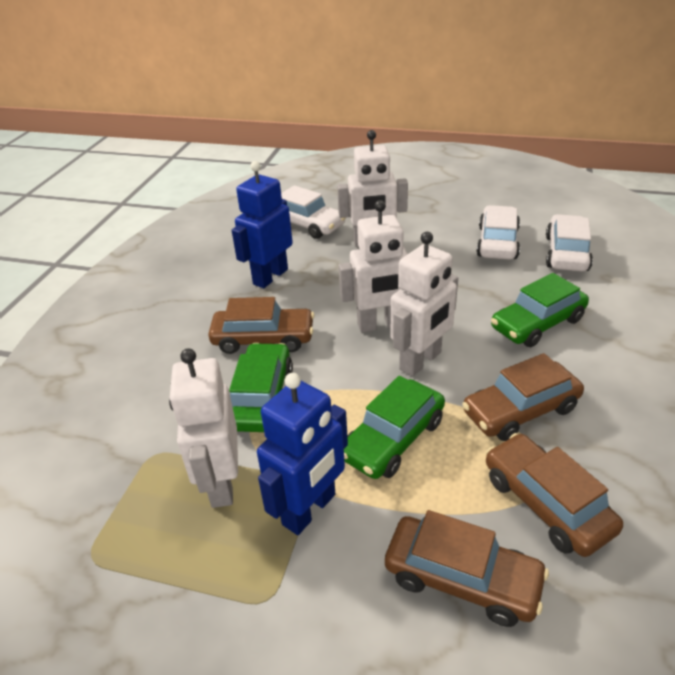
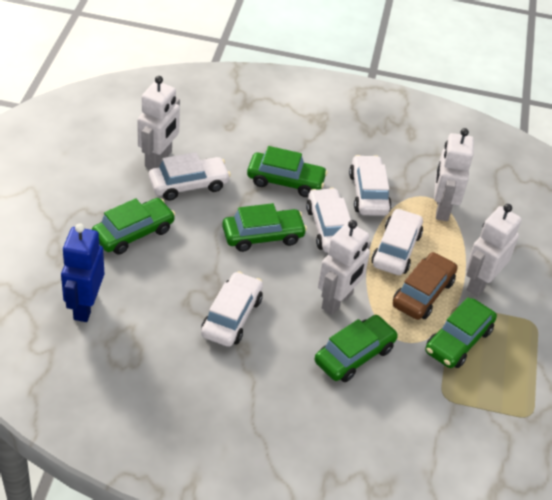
blue robot: 2 -> 1
brown car: 4 -> 1
green car: 3 -> 5
white car: 3 -> 5

